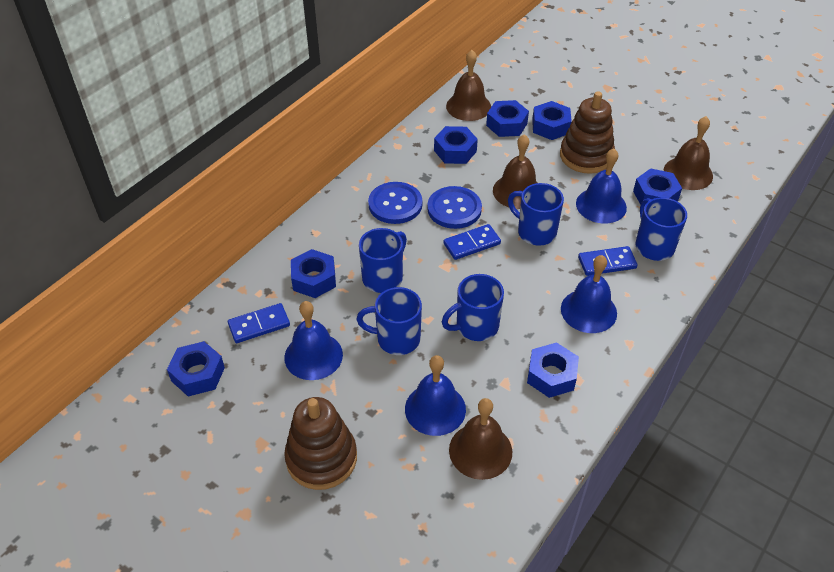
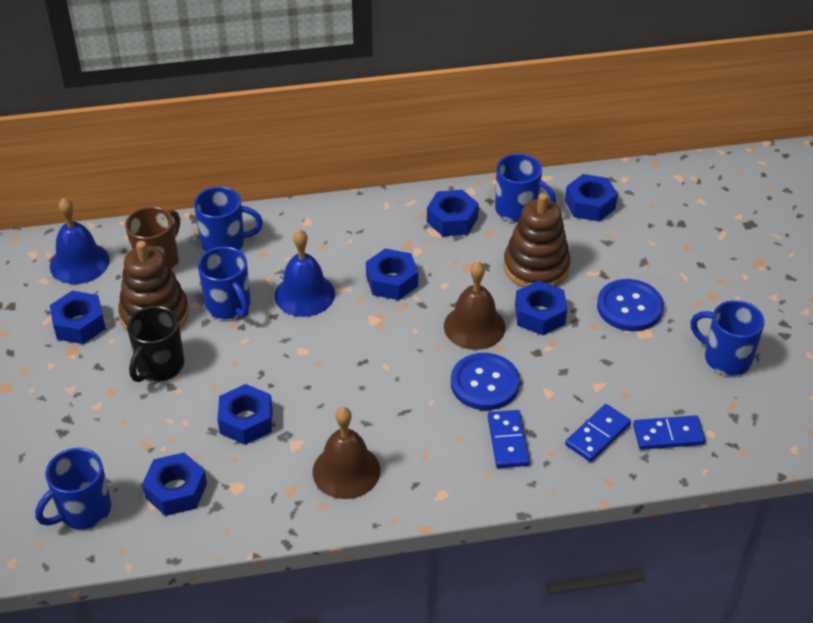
black mug: 0 -> 1
blue bell: 4 -> 2
brown bell: 4 -> 2
brown mug: 0 -> 1

